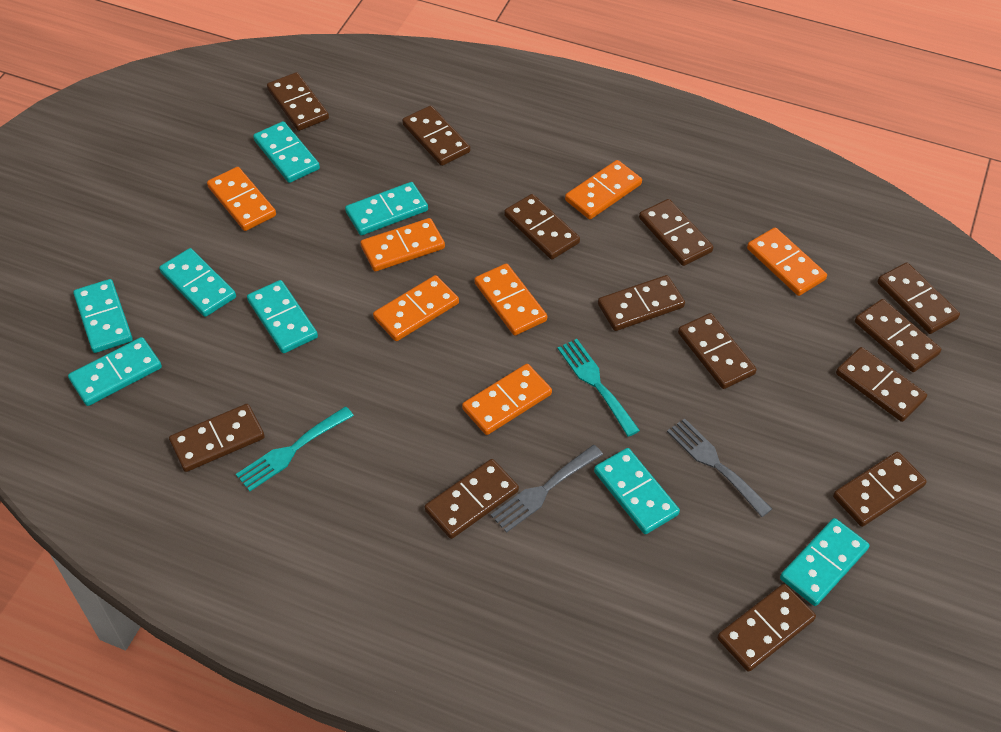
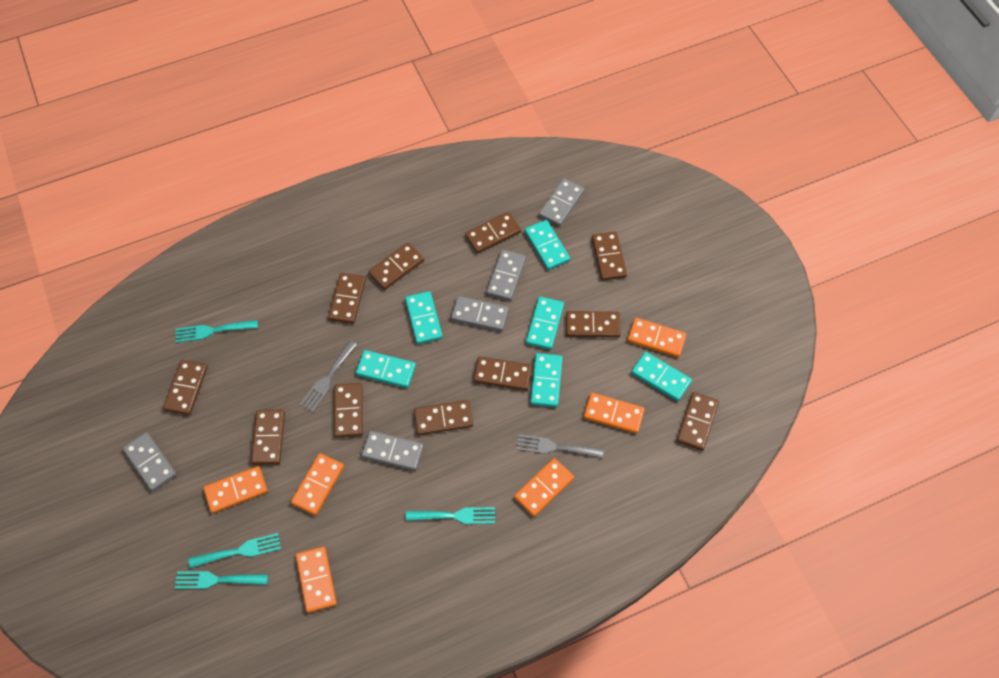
brown domino: 13 -> 11
grey domino: 0 -> 5
orange domino: 7 -> 6
turquoise domino: 8 -> 6
turquoise fork: 2 -> 4

